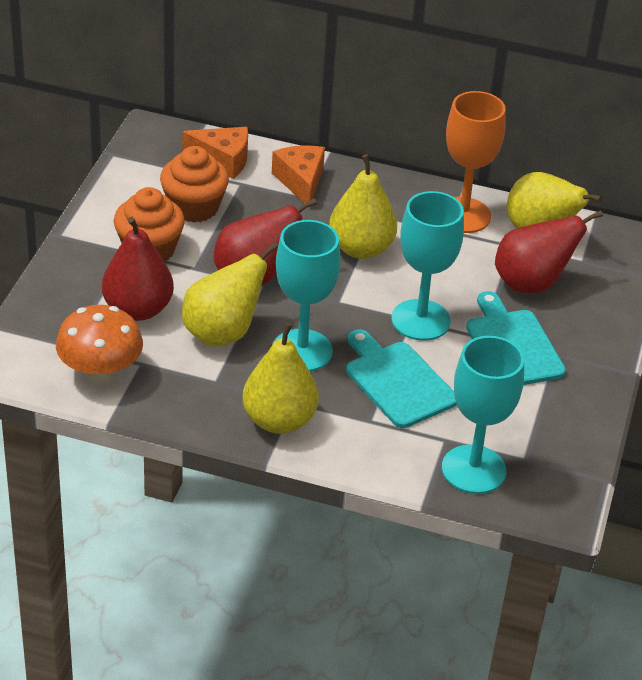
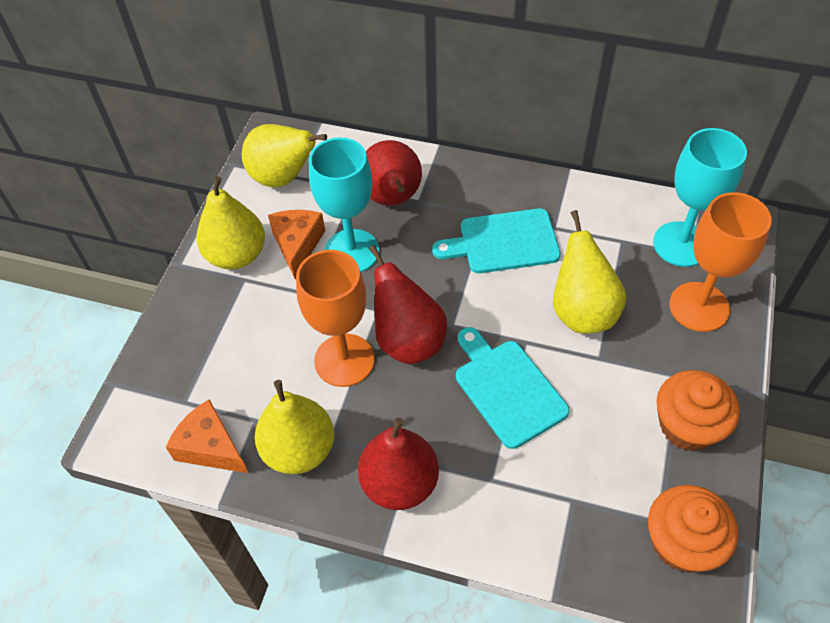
orange goblet: 1 -> 2
orange mushroom: 1 -> 0
turquoise goblet: 3 -> 2

